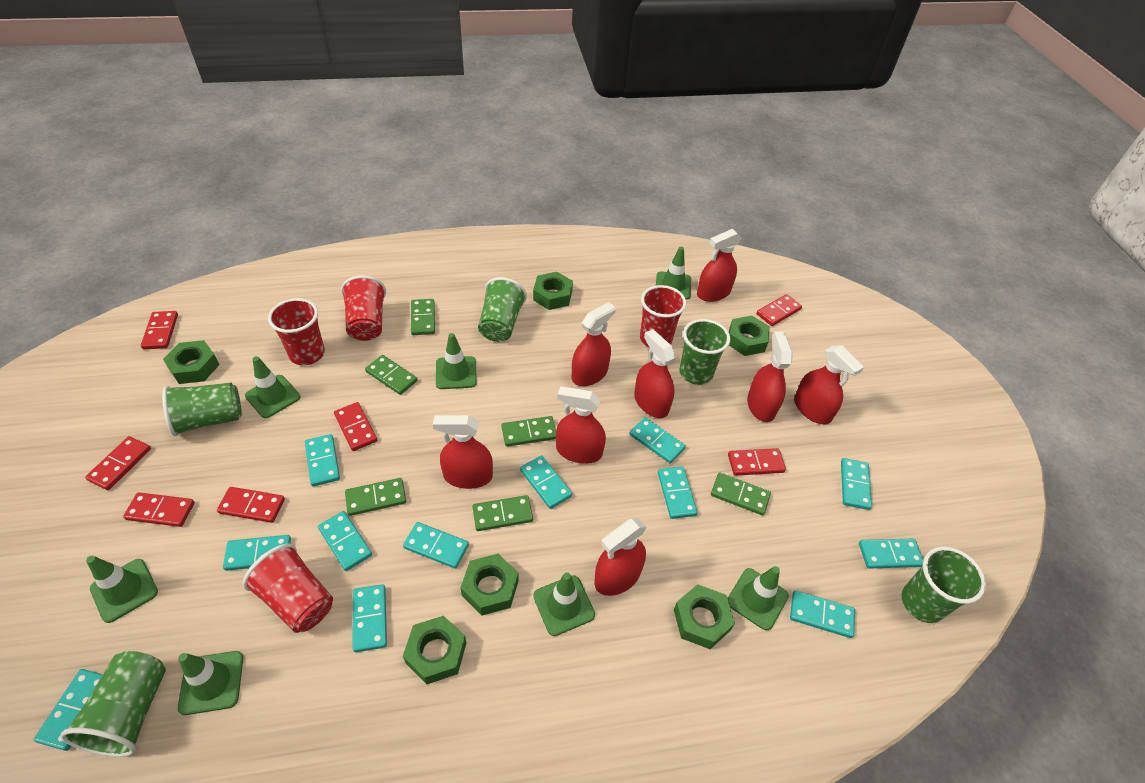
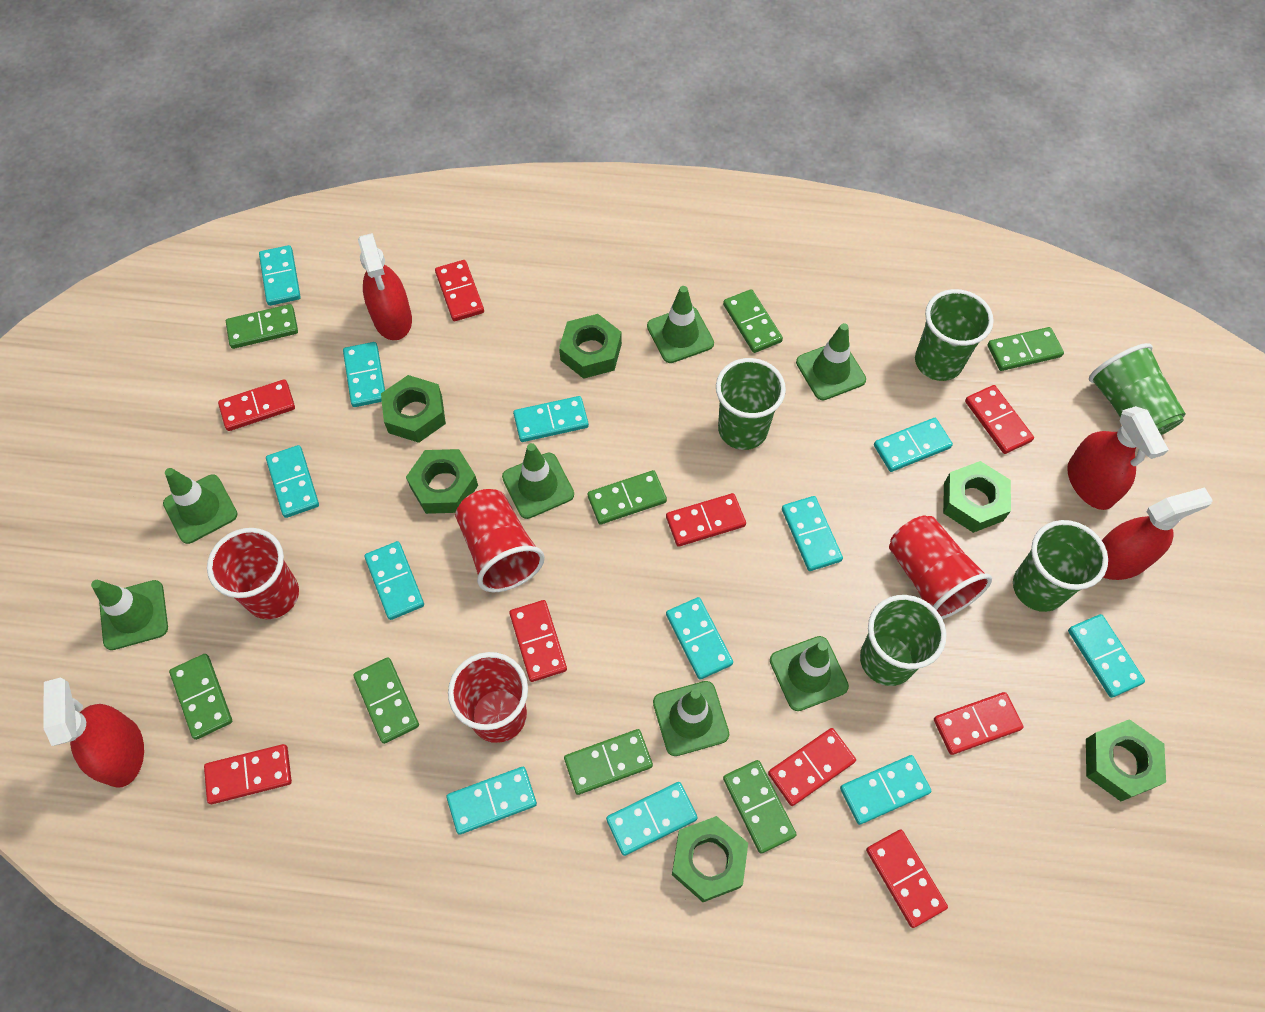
green domino: 6 -> 8
red domino: 7 -> 9
red spray bottle: 8 -> 4

